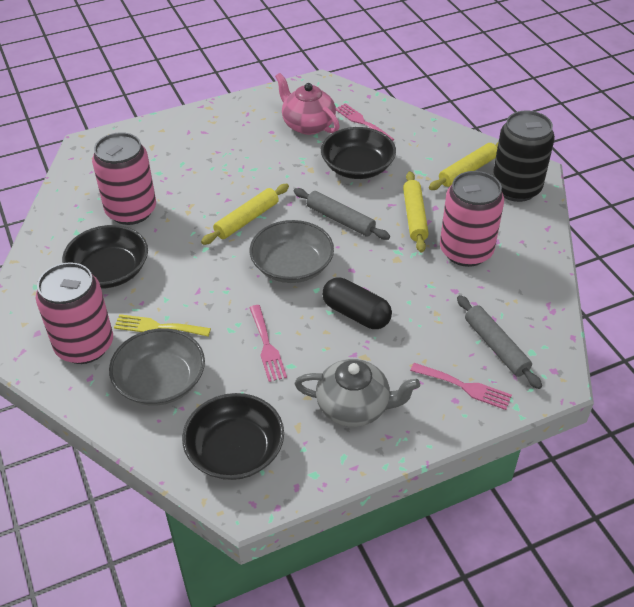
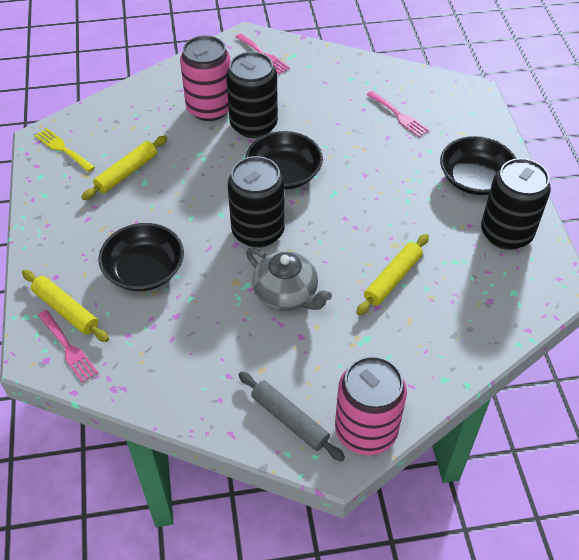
black can: 1 -> 3
black capsule: 1 -> 0
grey bowl: 2 -> 0
grey rolling pin: 2 -> 1
pink can: 3 -> 2
pink teapot: 1 -> 0

